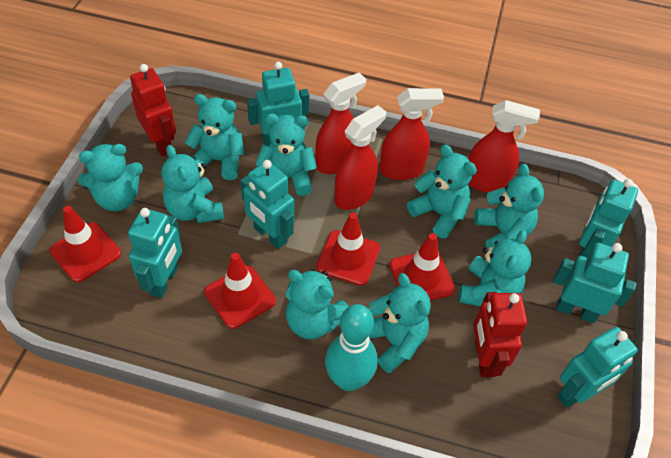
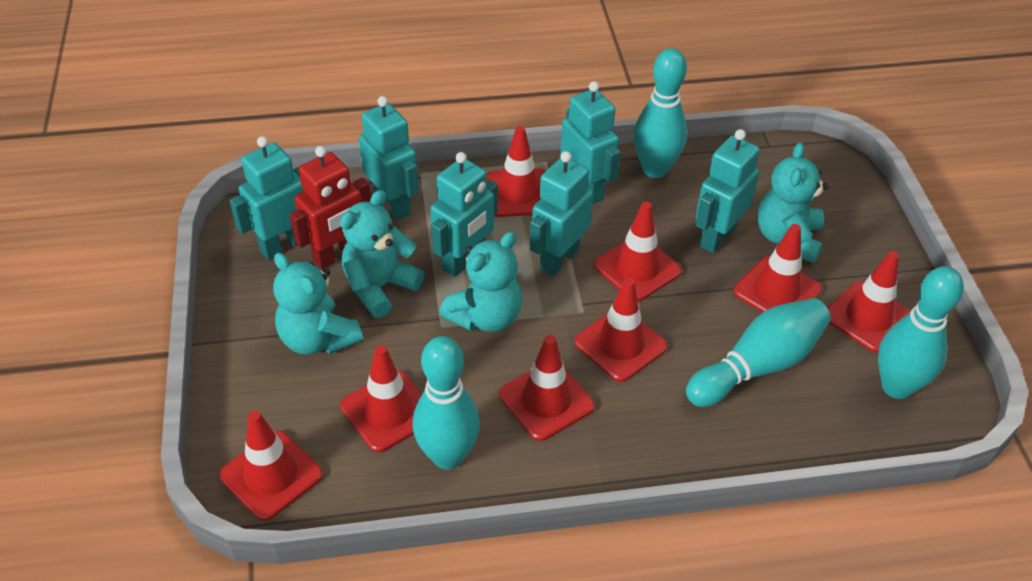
red robot: 2 -> 1
red spray bottle: 4 -> 0
red traffic cone: 4 -> 8
turquoise bowling pin: 1 -> 4
turquoise teddy bear: 9 -> 4

